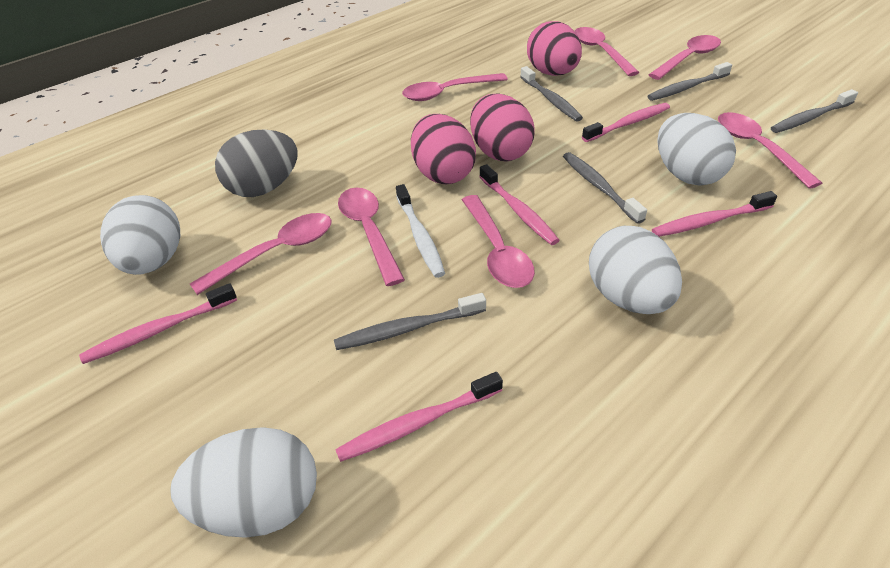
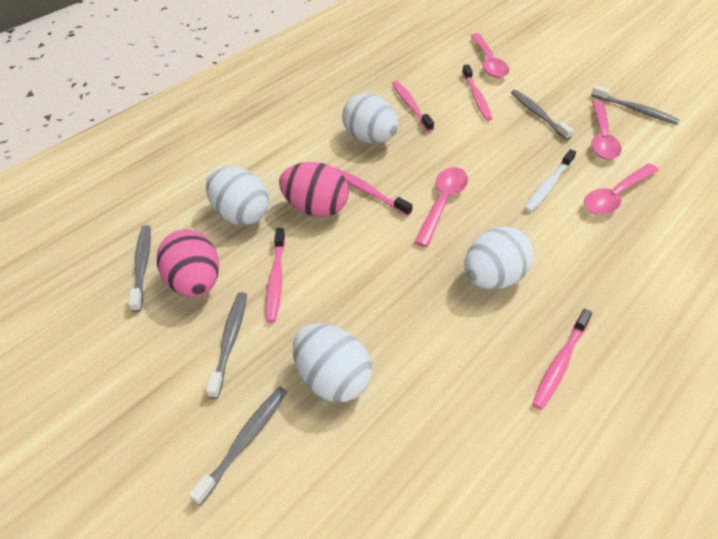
grey egg: 1 -> 0
pink egg: 3 -> 2
pink spoon: 7 -> 4

